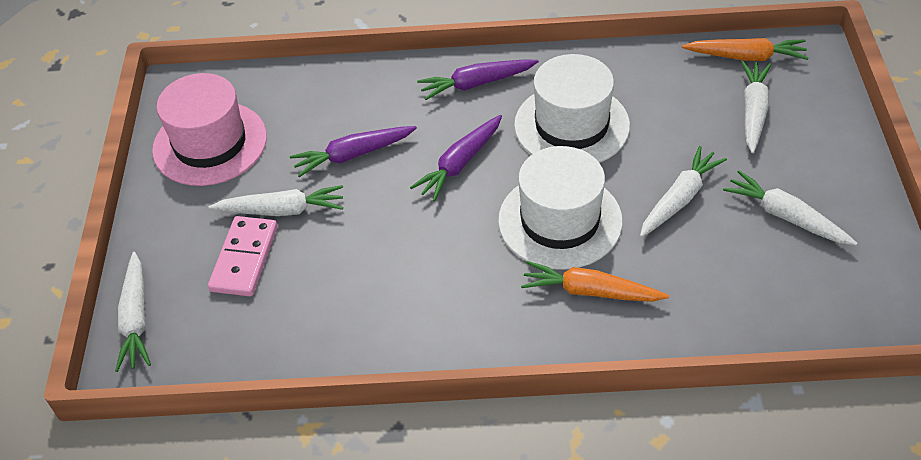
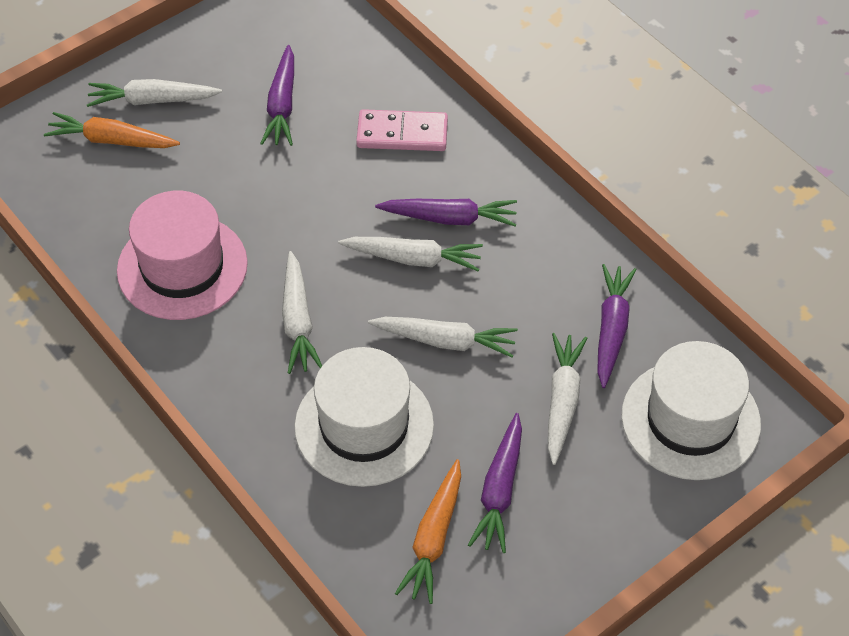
purple carrot: 3 -> 4

